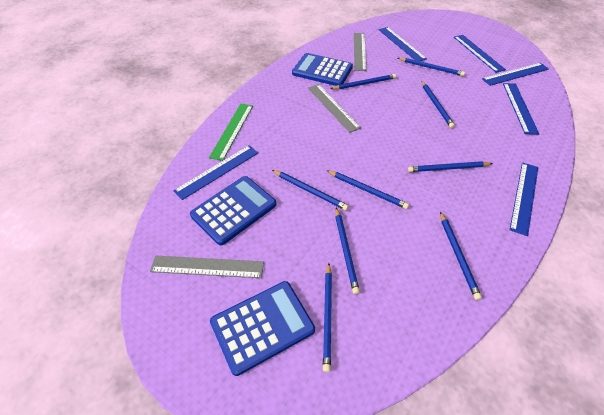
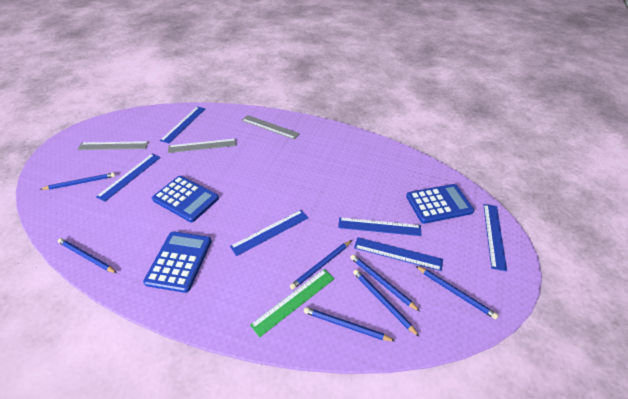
blue pencil: 9 -> 7

